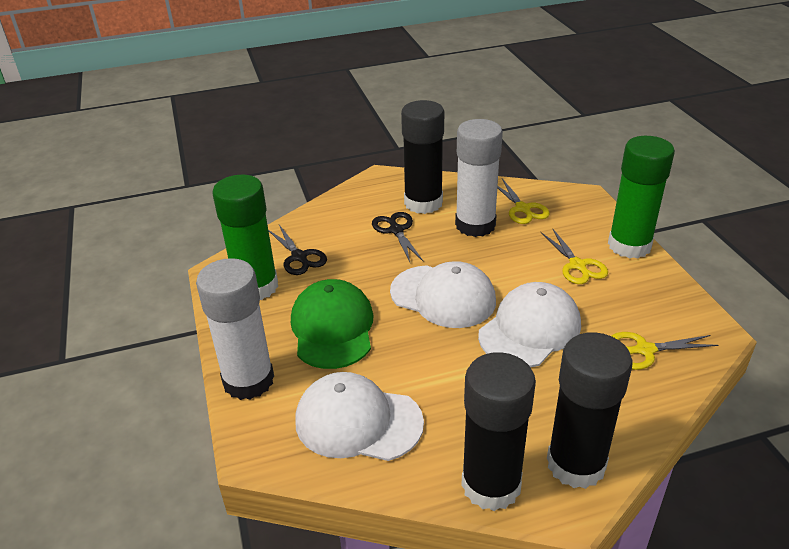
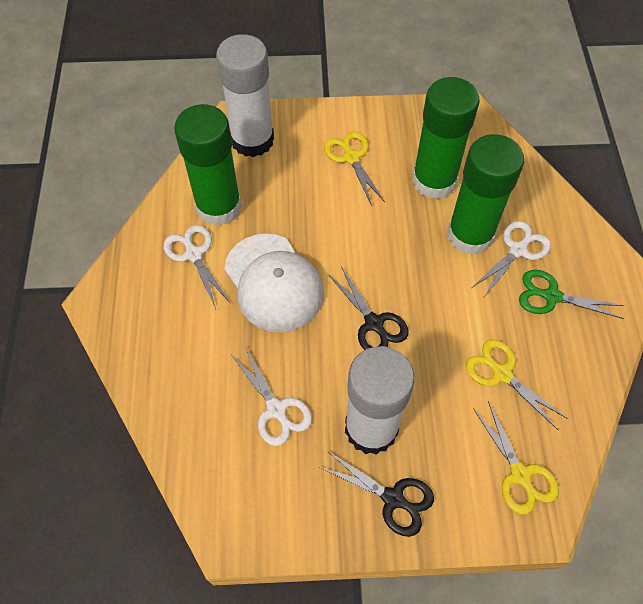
black glue stick: 3 -> 0
green cap: 1 -> 0
green glue stick: 2 -> 3
green scissors: 0 -> 1
white cap: 3 -> 1
white scissors: 0 -> 3

